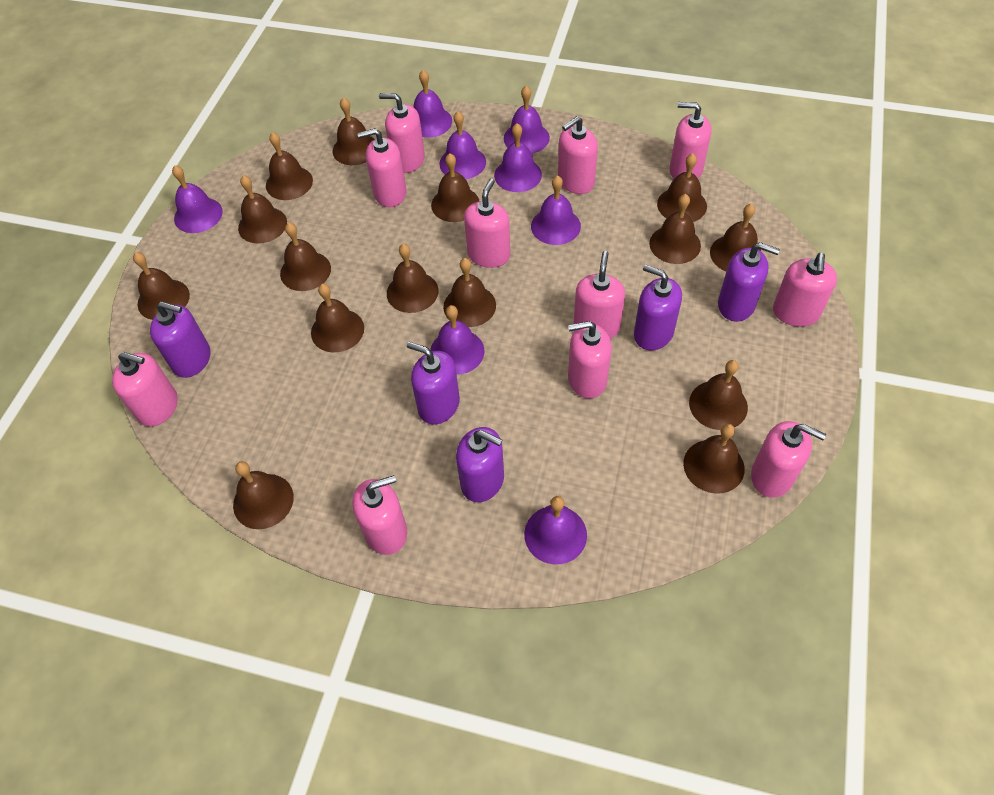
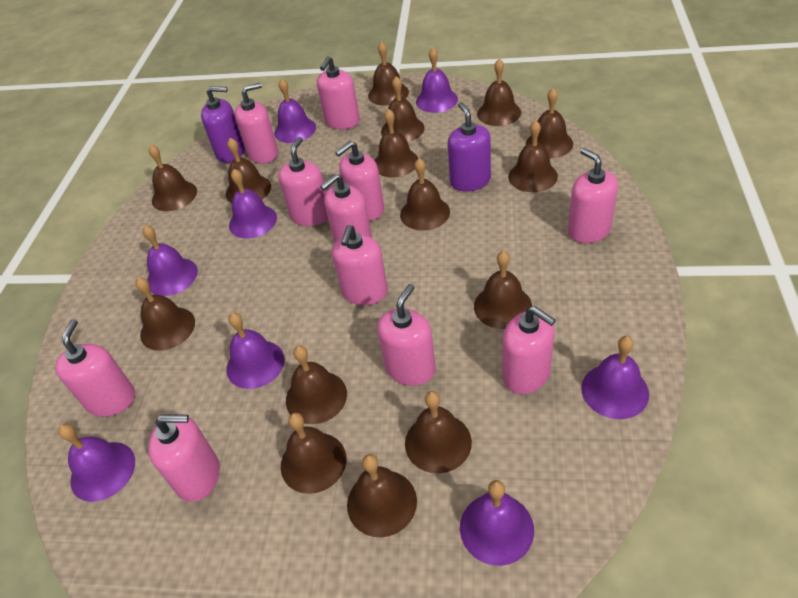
purple soap dispenser: 5 -> 2

